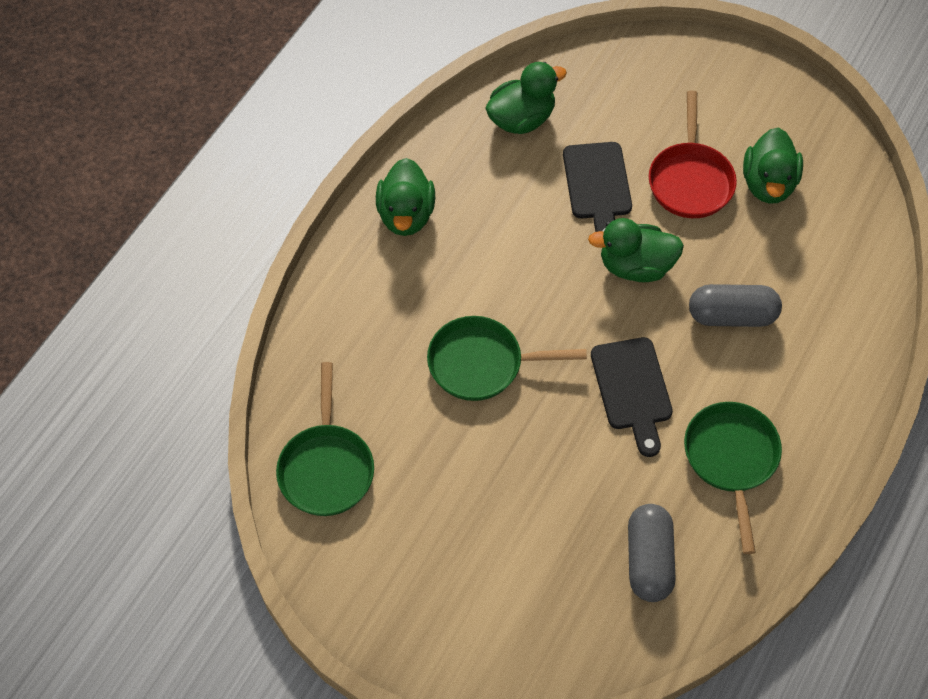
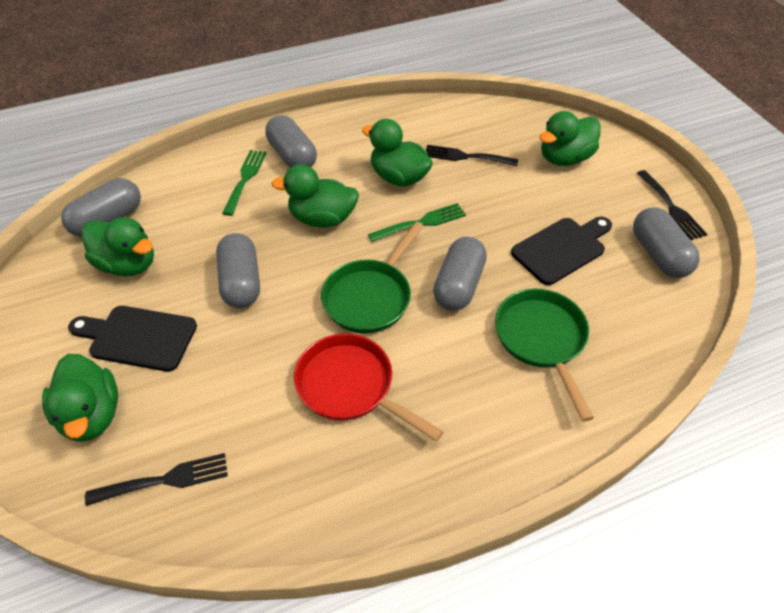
black fork: 0 -> 3
green duck: 4 -> 5
green fork: 0 -> 2
green pan: 3 -> 2
grey capsule: 2 -> 5

